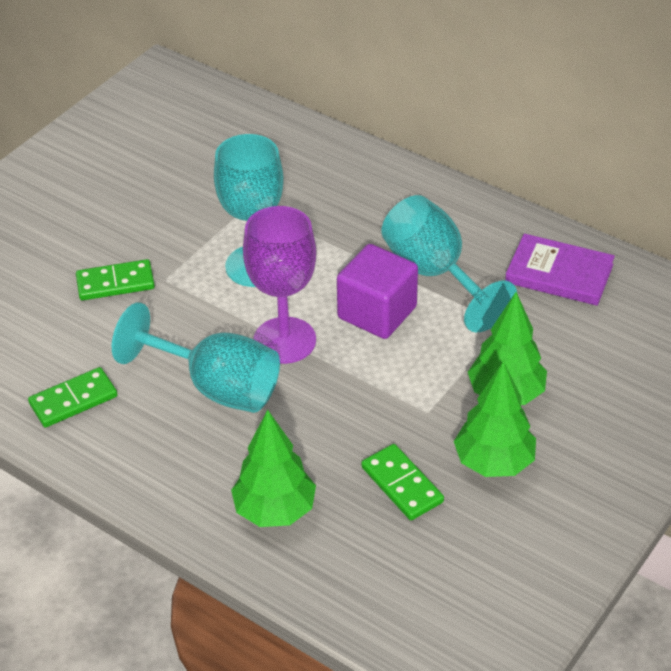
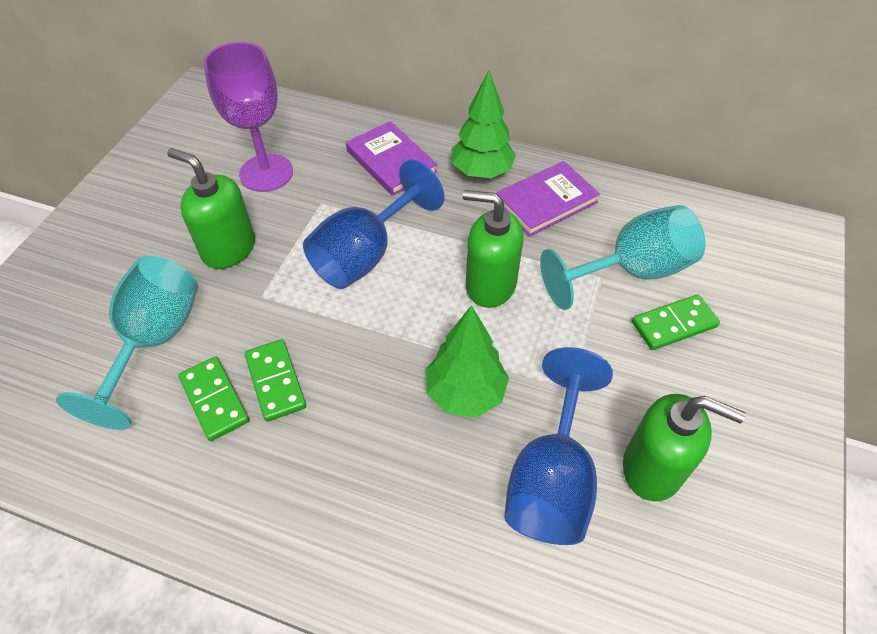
blue goblet: 0 -> 2
green soap dispenser: 0 -> 3
green tree: 3 -> 2
purple book: 1 -> 2
purple cube: 1 -> 0
turquoise goblet: 3 -> 2

